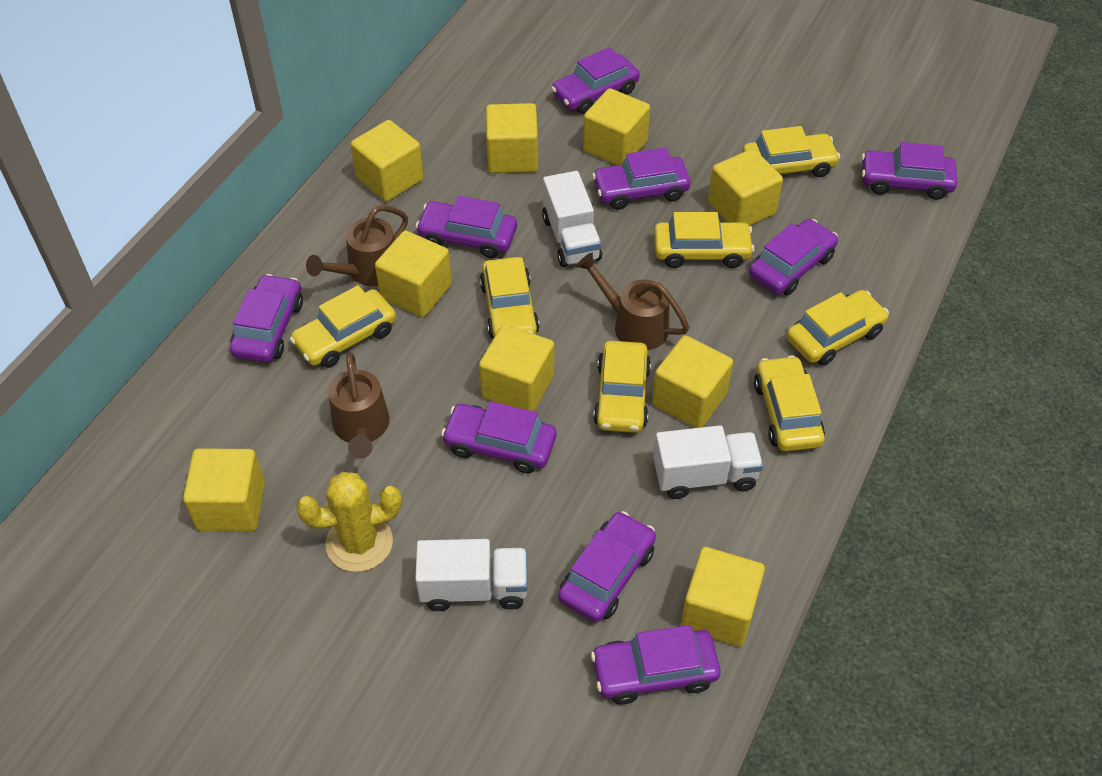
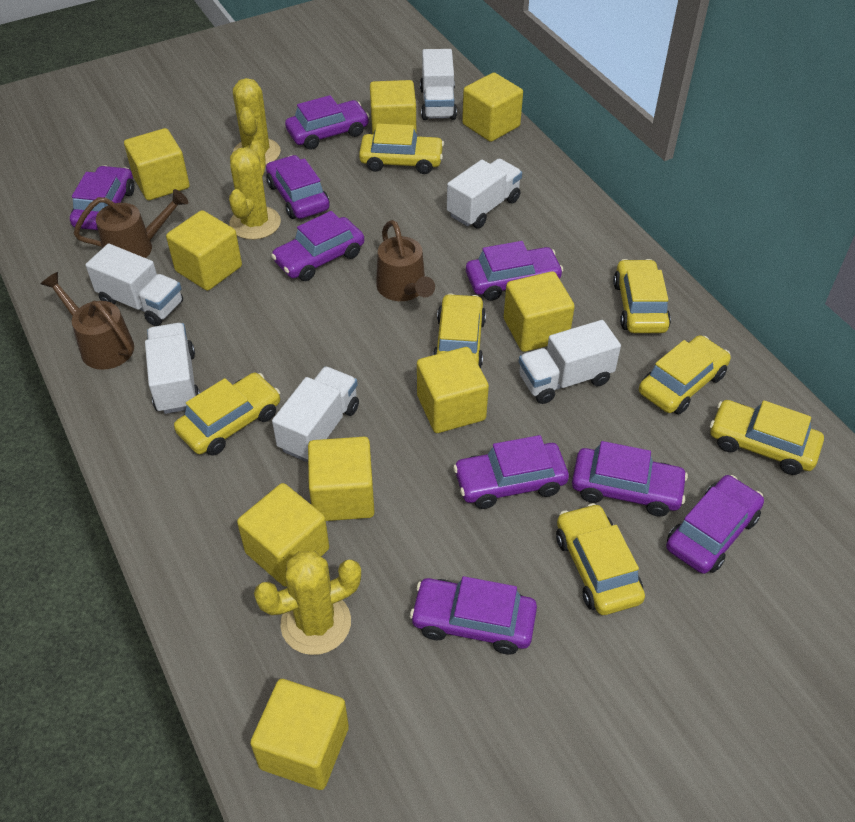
white truck: 3 -> 6
yellow cactus: 1 -> 3

